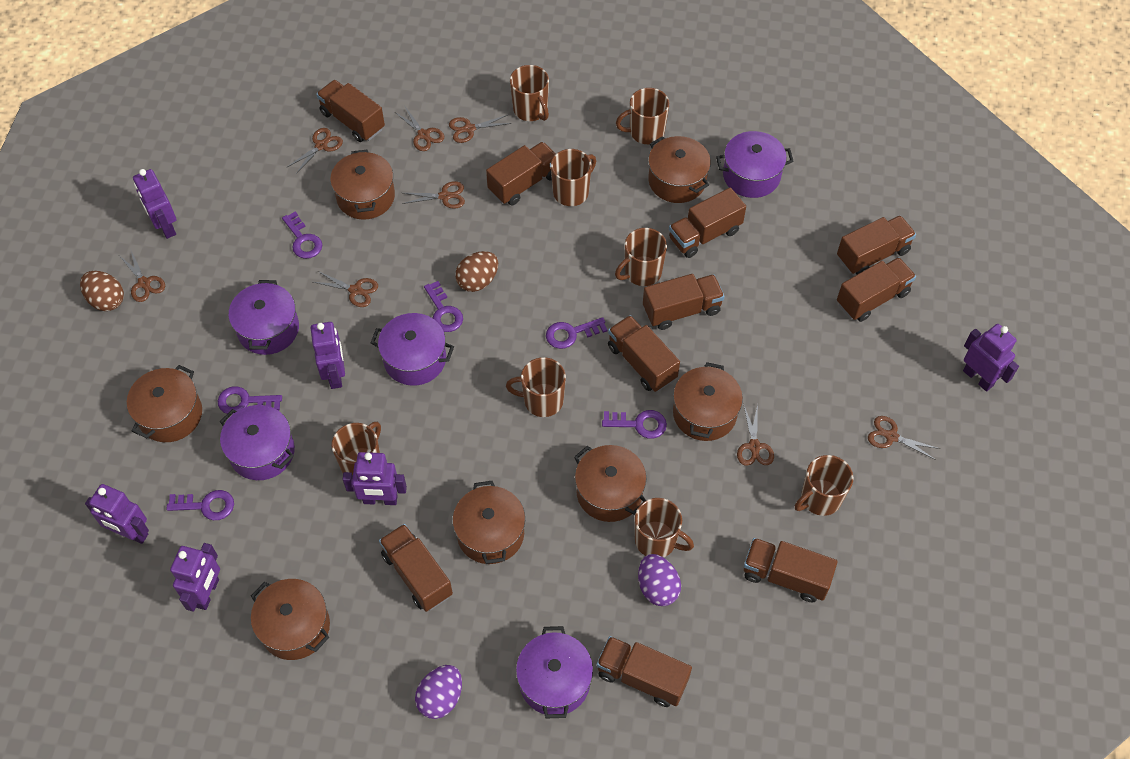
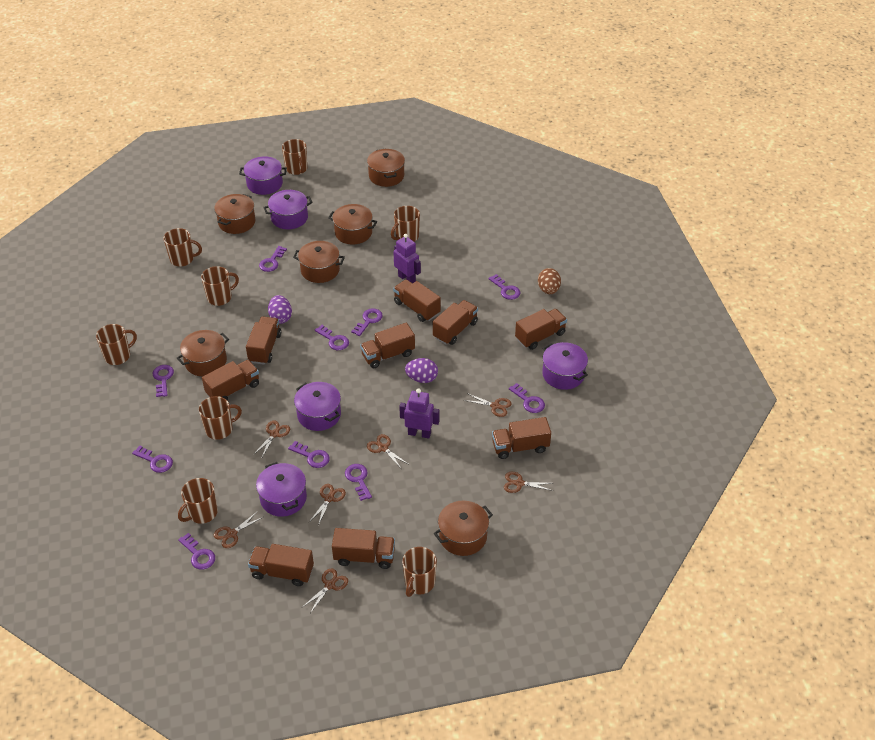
brown egg: 2 -> 1
brown pot: 7 -> 6
brown scissors: 8 -> 7
brown truck: 10 -> 9
purple key: 6 -> 10
purple robot: 6 -> 2

